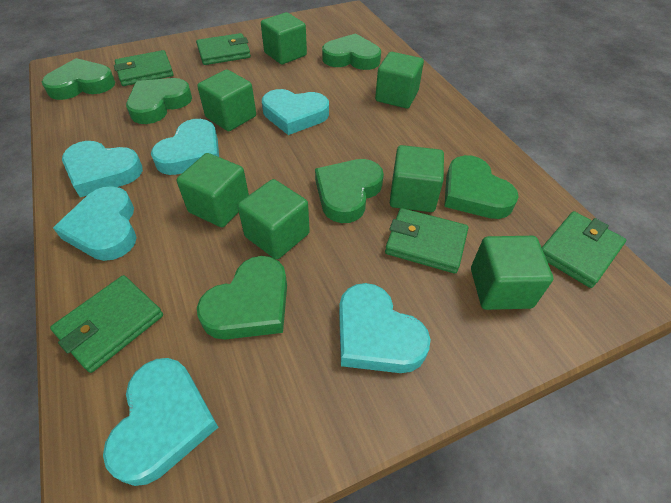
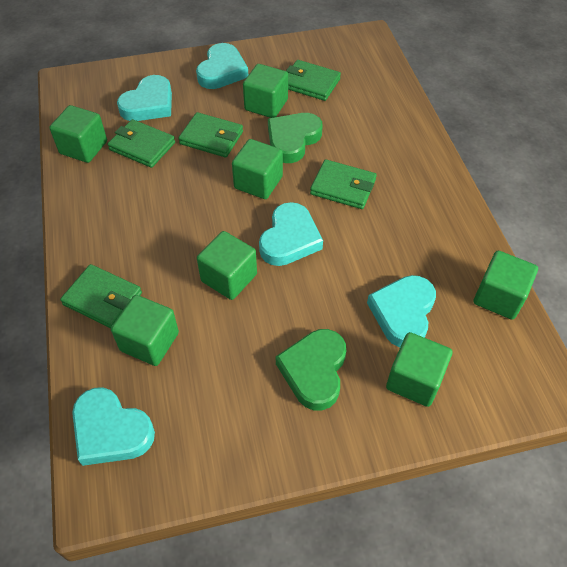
green heart: 6 -> 2
turquoise heart: 6 -> 5

